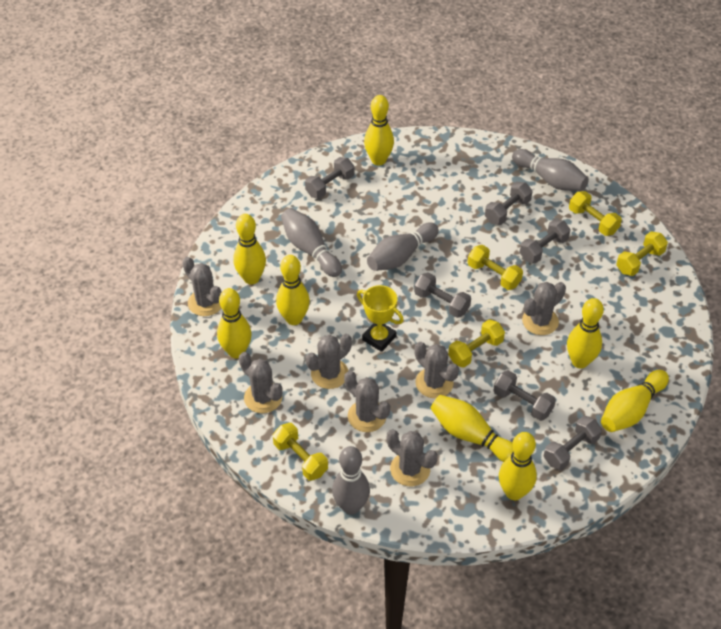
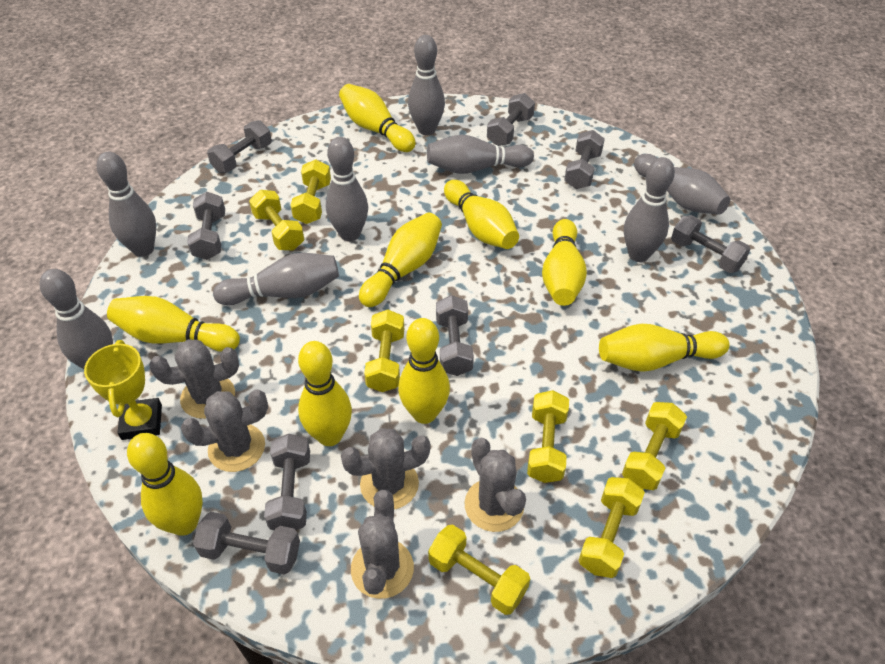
grey bowling pin: 4 -> 8
grey cactus: 7 -> 5
grey dumbbell: 6 -> 8
yellow bowling pin: 8 -> 9
yellow dumbbell: 5 -> 7

